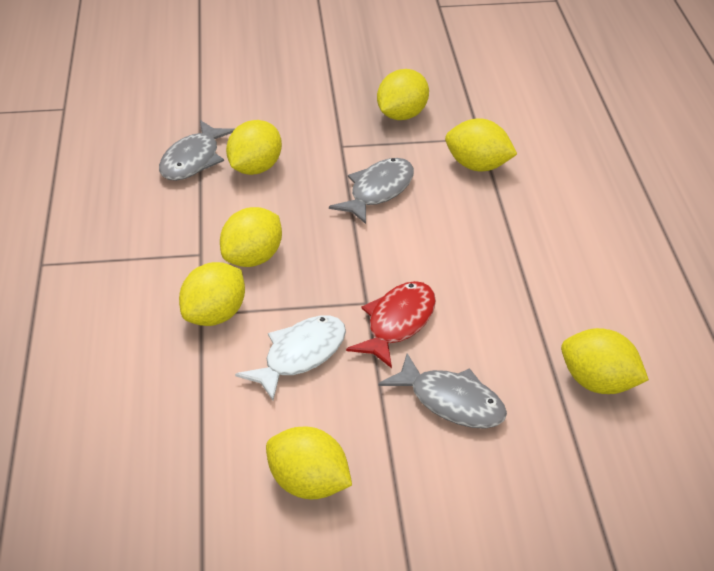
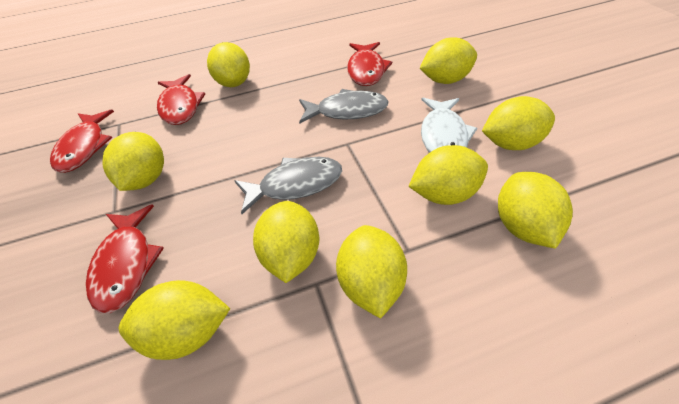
grey fish: 3 -> 2
red fish: 1 -> 4
yellow lemon: 7 -> 9

